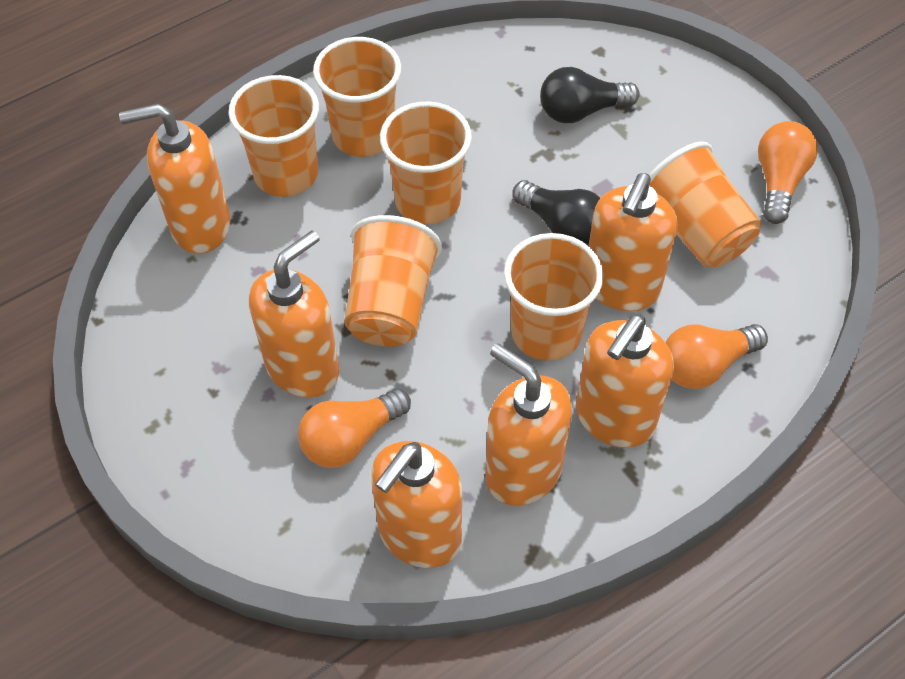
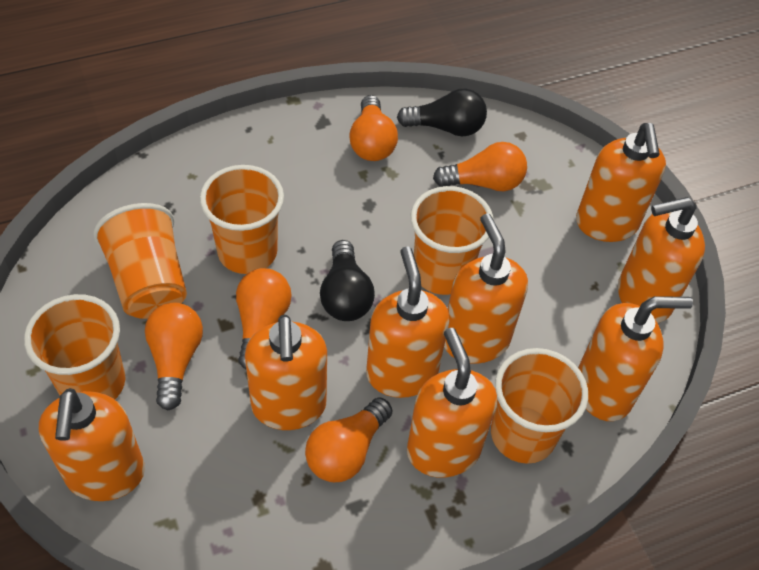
orange cup: 6 -> 5
orange light bulb: 3 -> 5
orange soap dispenser: 6 -> 8

